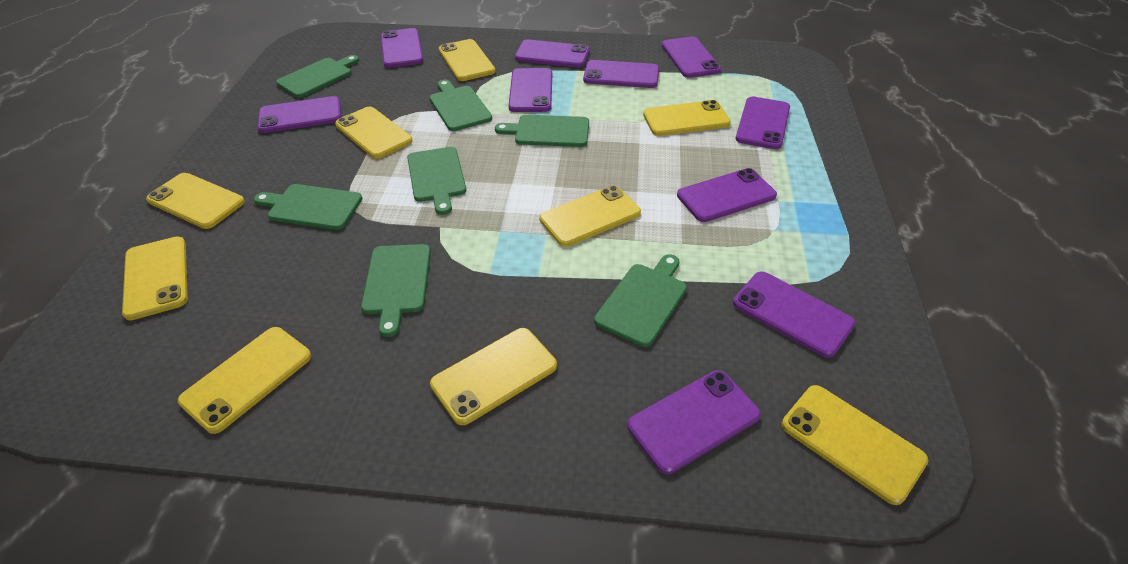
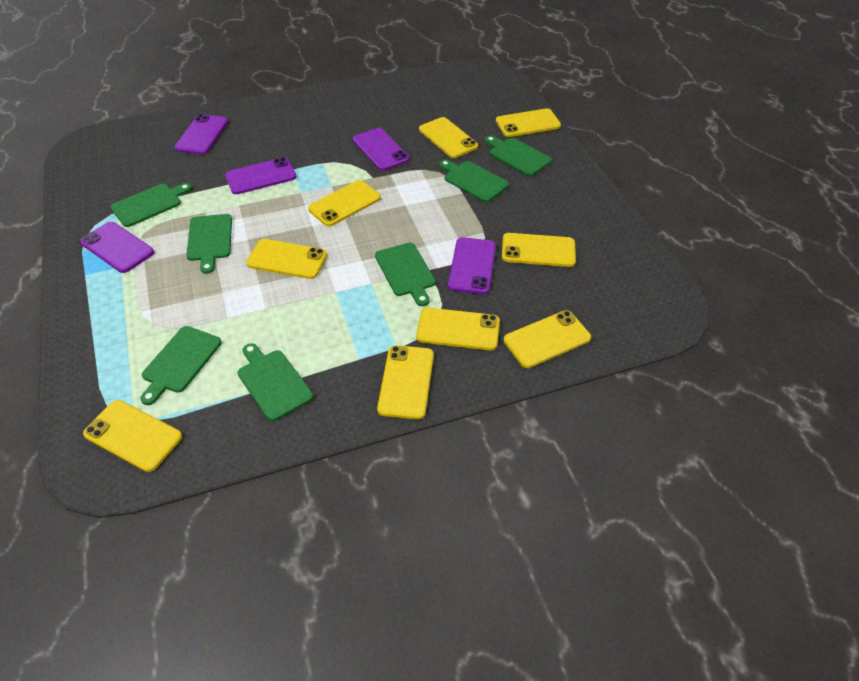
purple phone: 10 -> 5

